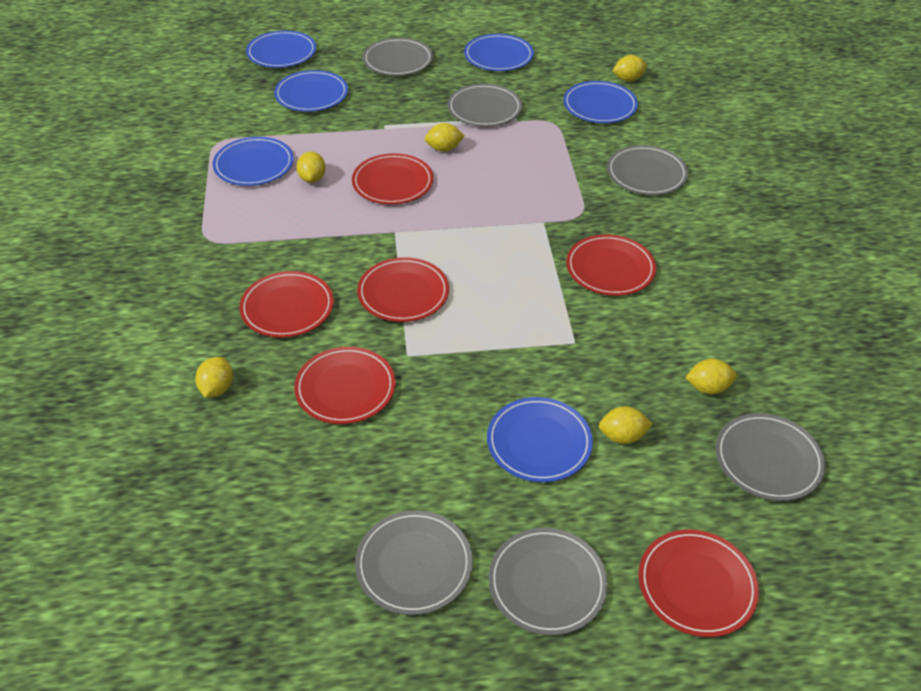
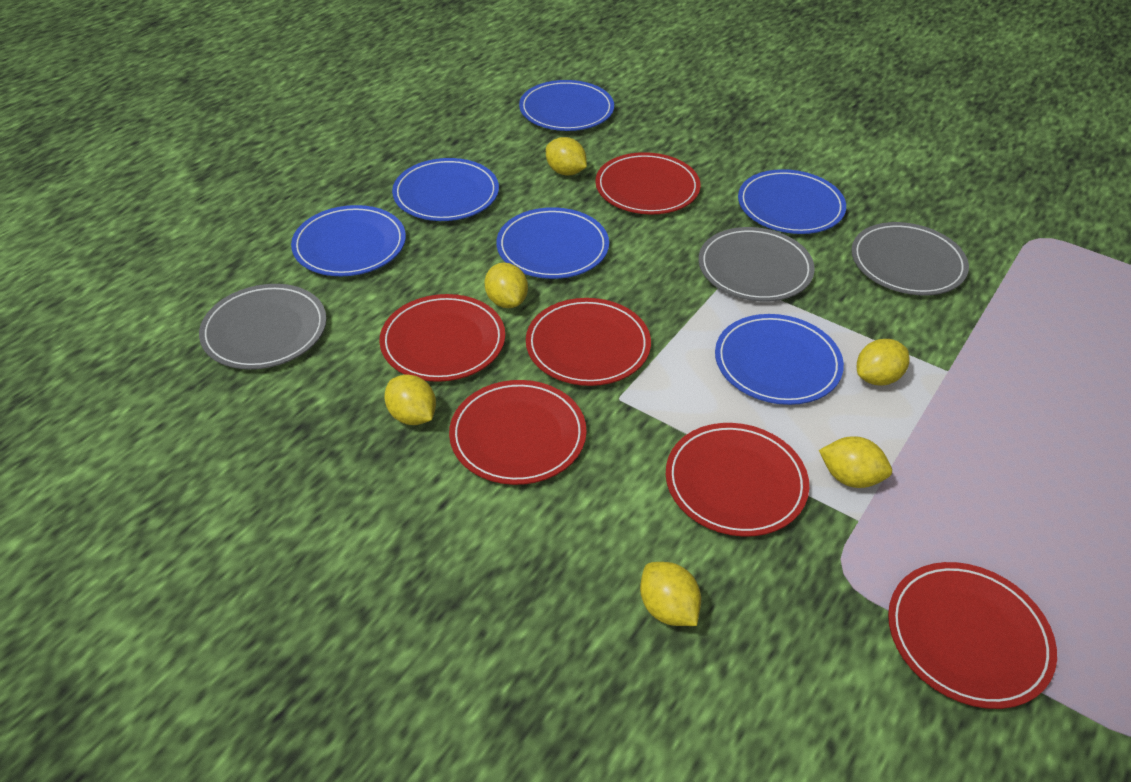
grey plate: 6 -> 3

